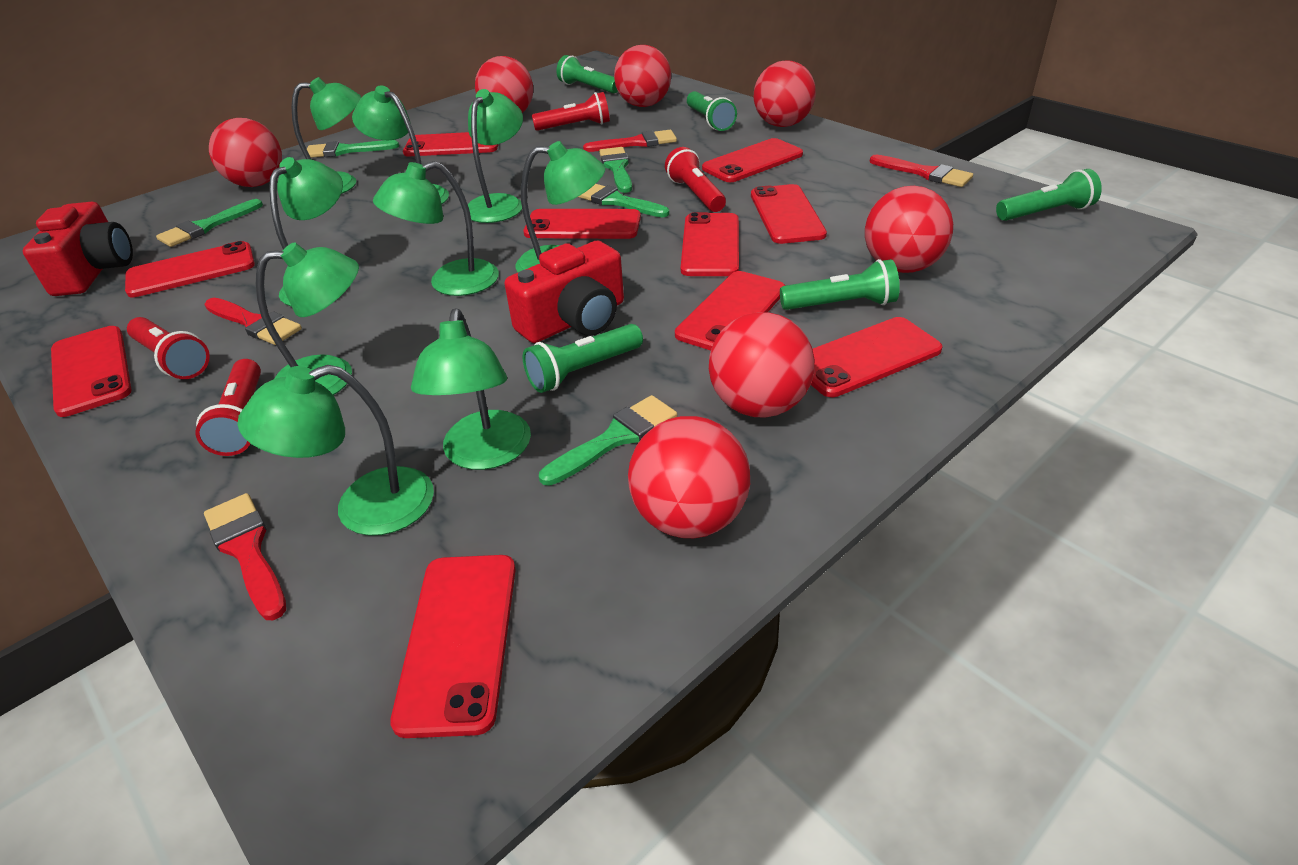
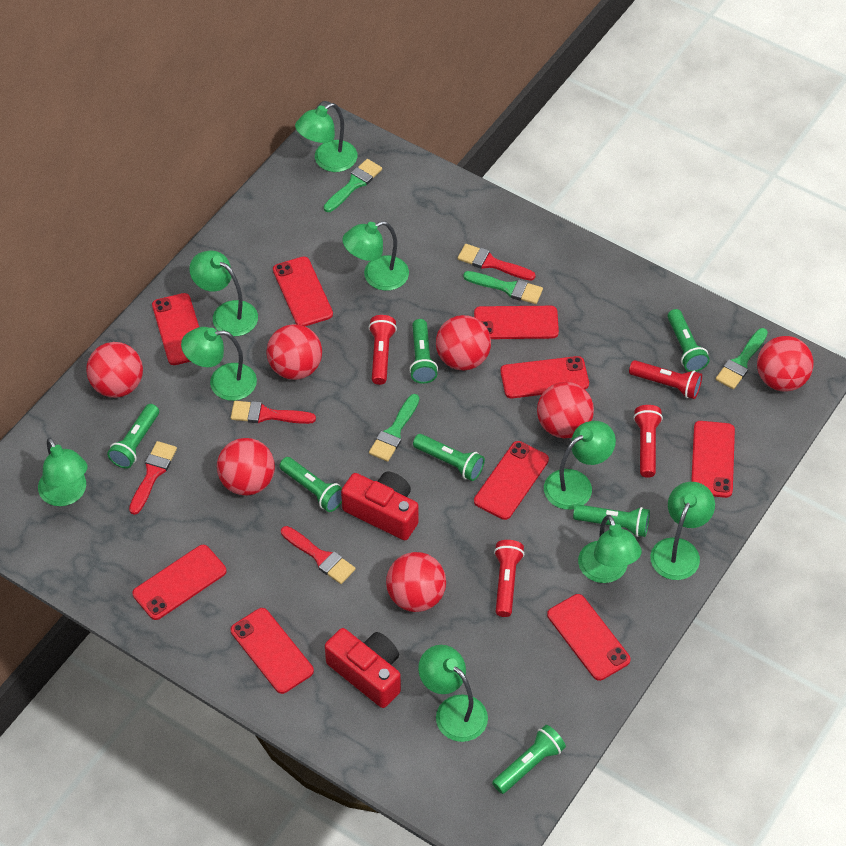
green brush: 5 -> 4
green flashlight: 5 -> 7
red phone: 10 -> 9

